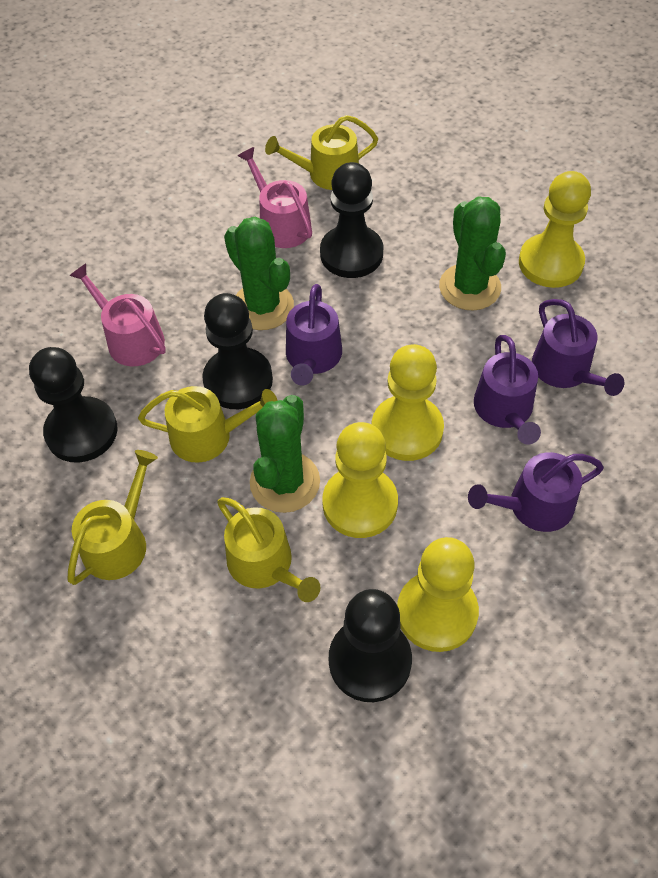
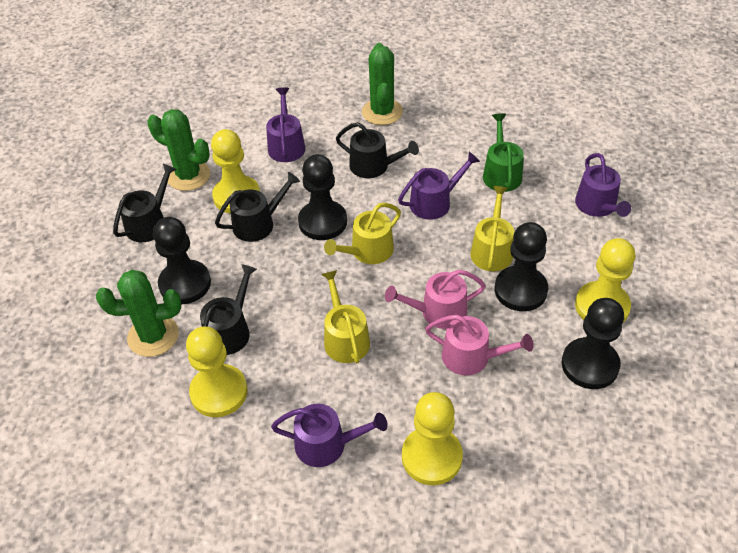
black watering can: 0 -> 4
green watering can: 0 -> 1
yellow watering can: 4 -> 3

